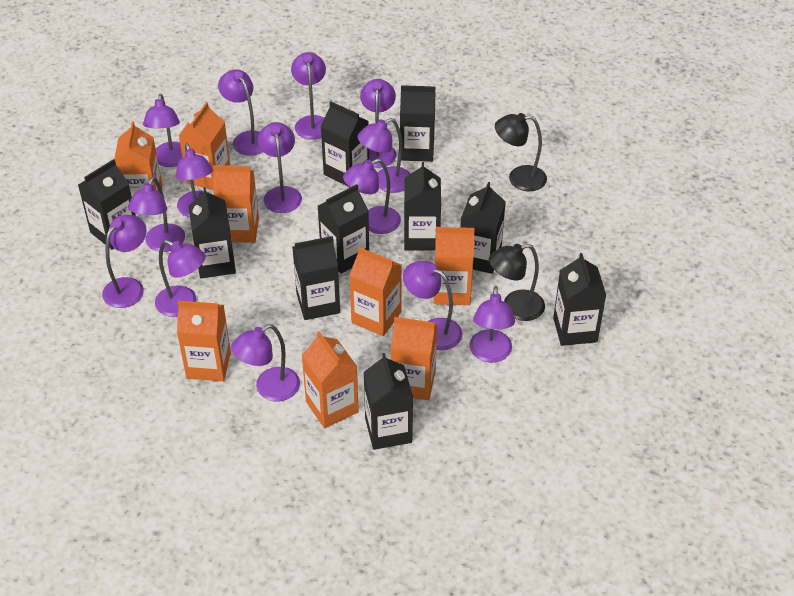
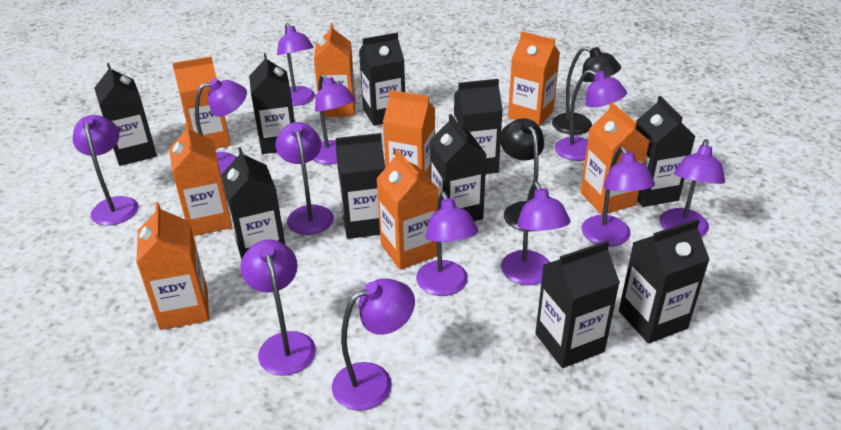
purple lamp: 14 -> 12

